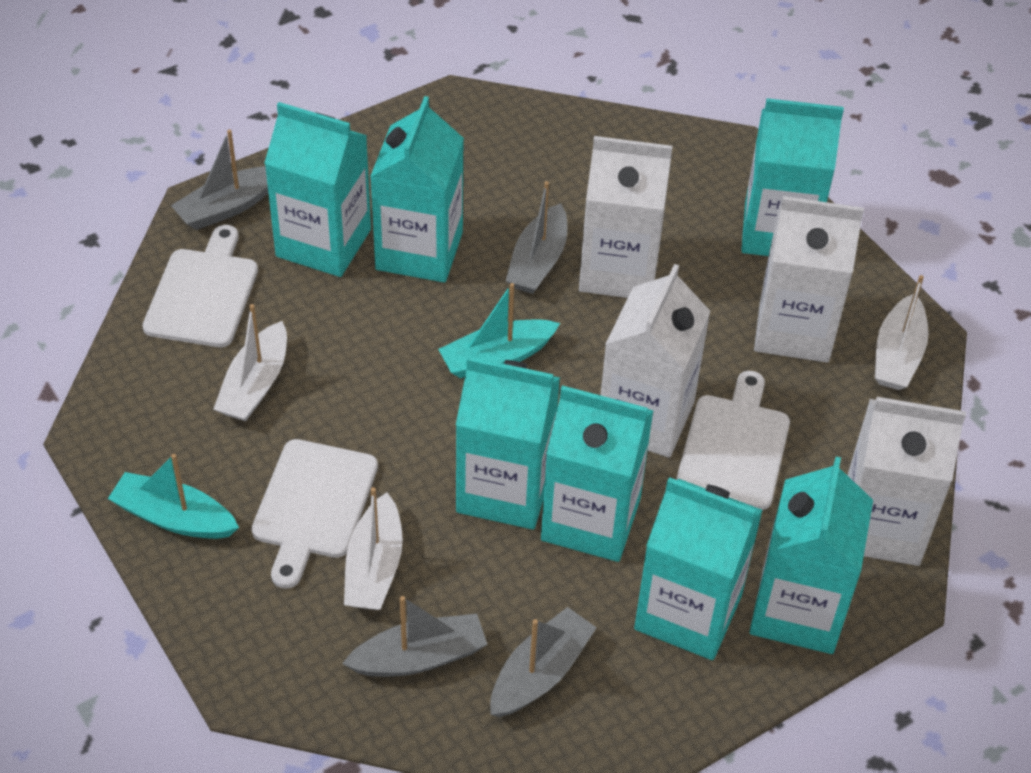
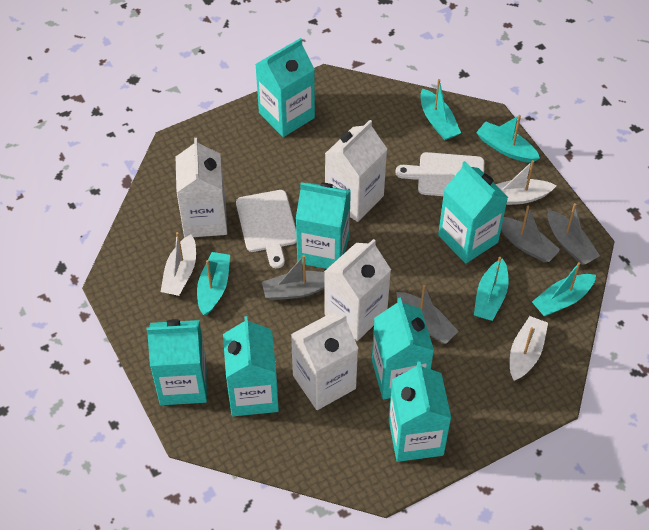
turquoise boat: 2 -> 5
white cutting board: 3 -> 2

